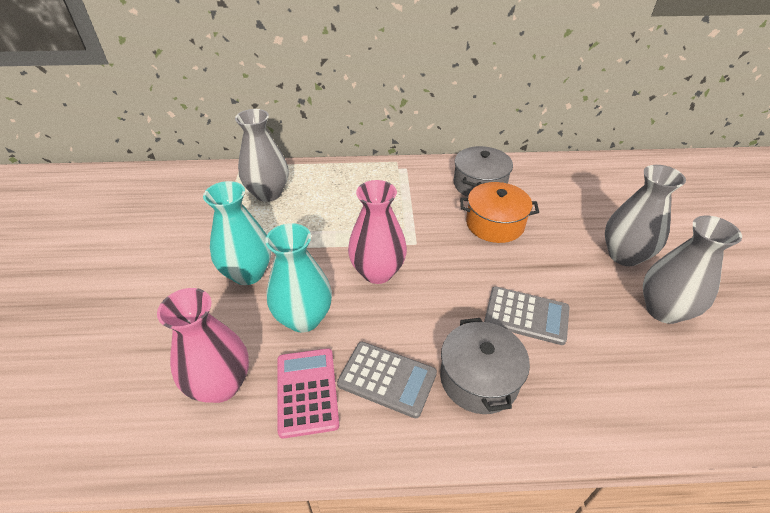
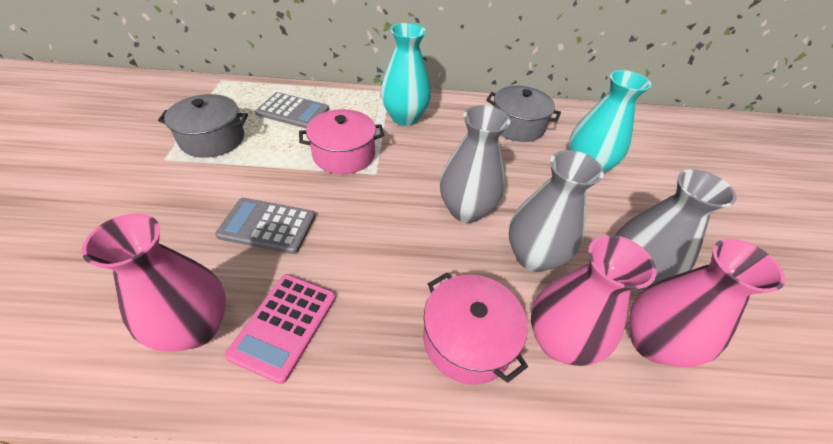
orange pot: 1 -> 0
pink pot: 0 -> 2
pink vase: 2 -> 3

